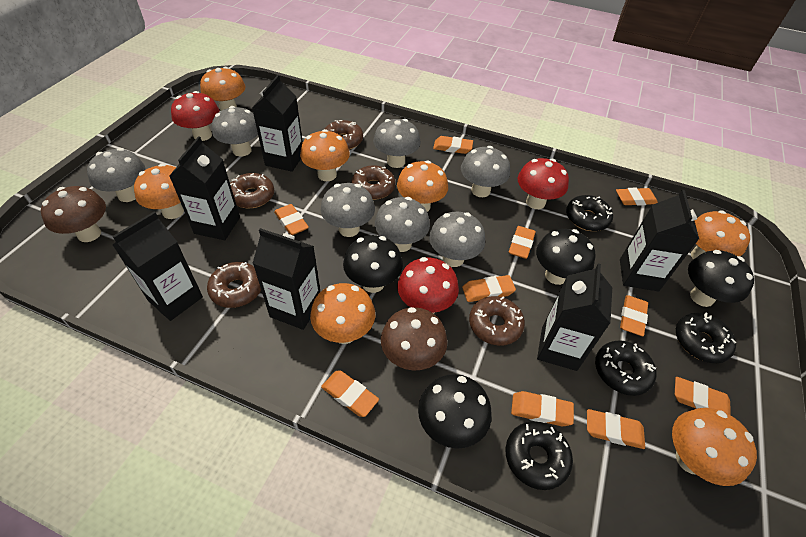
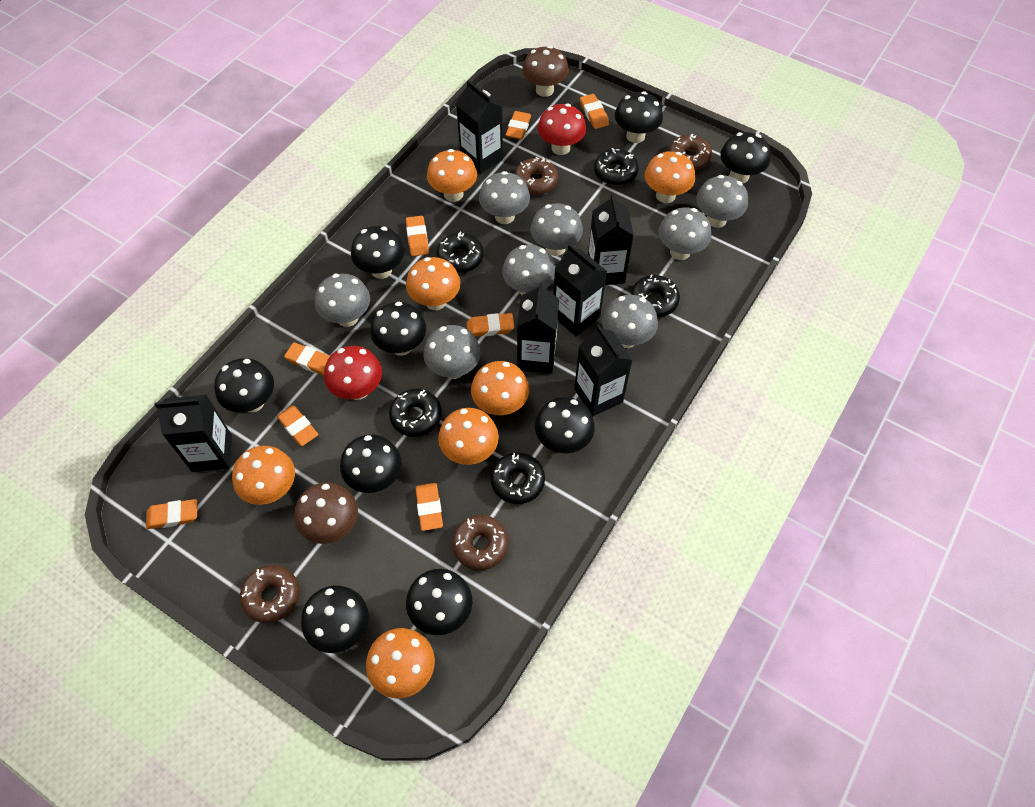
black donut: 4 -> 5
black mushroom: 4 -> 9
brown donut: 5 -> 4
grey mushroom: 7 -> 8
orange eraser: 10 -> 8
red mushroom: 3 -> 2

